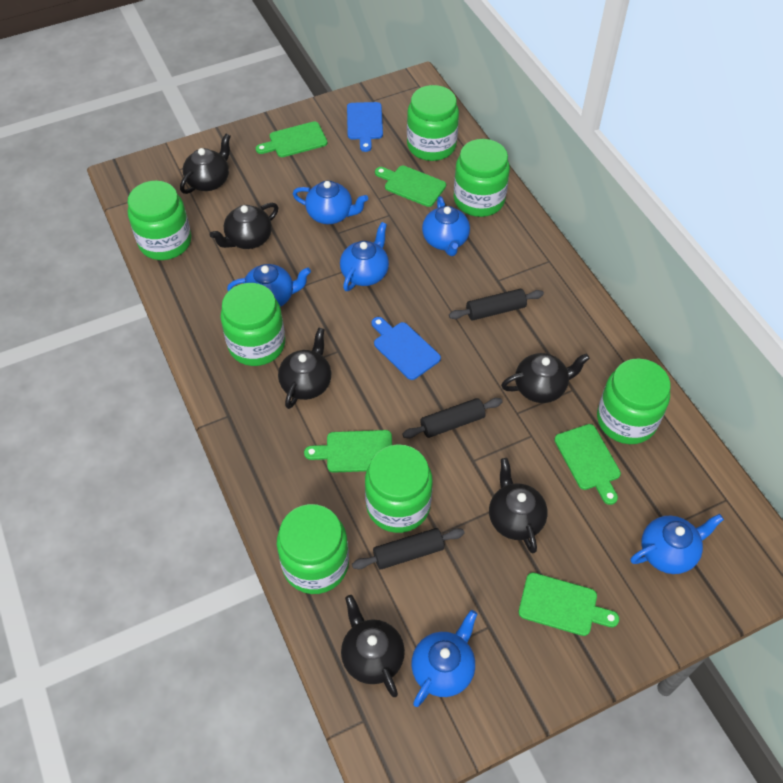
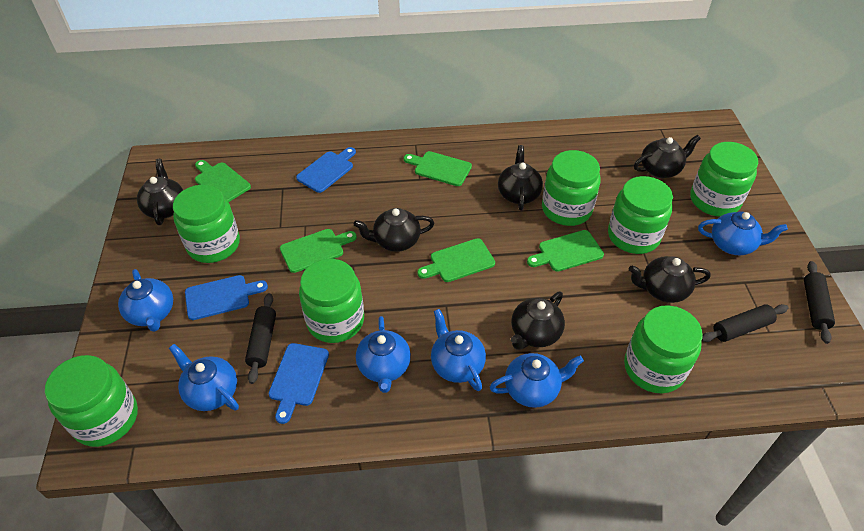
blue cutting board: 2 -> 3

